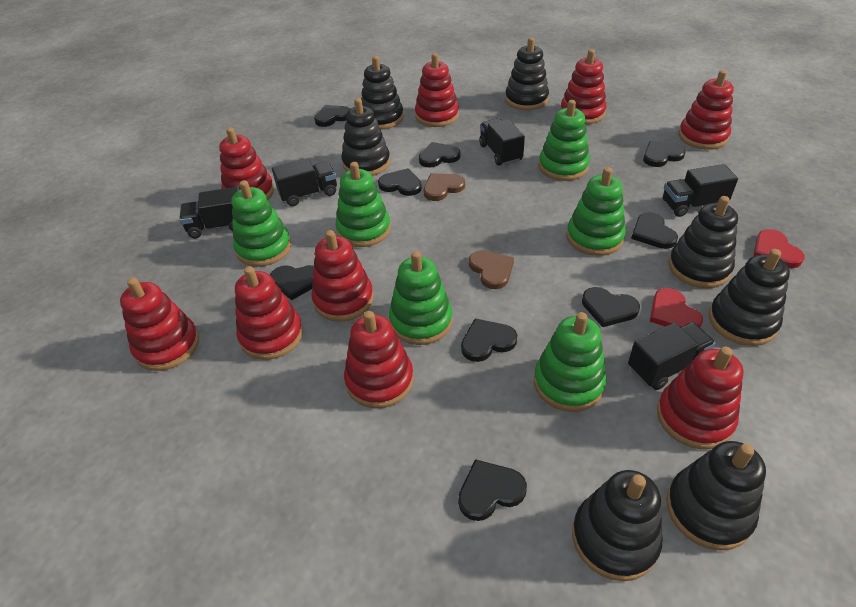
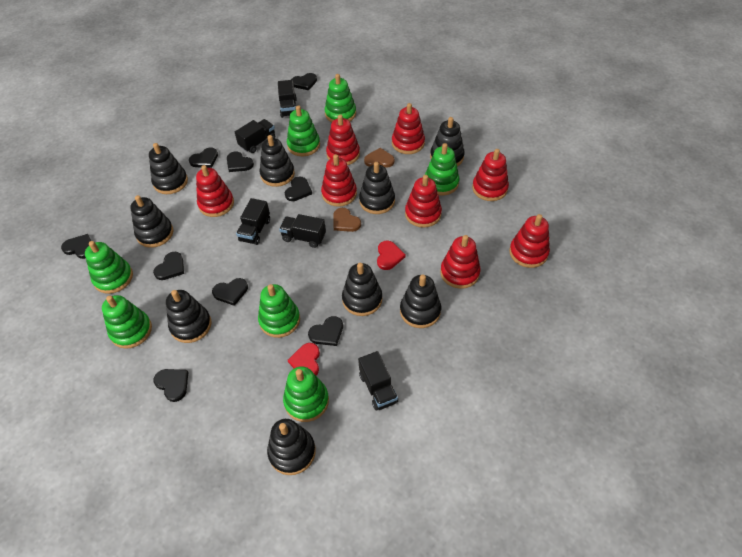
black stacking toy: 7 -> 9
green stacking toy: 6 -> 7
red stacking toy: 9 -> 8

